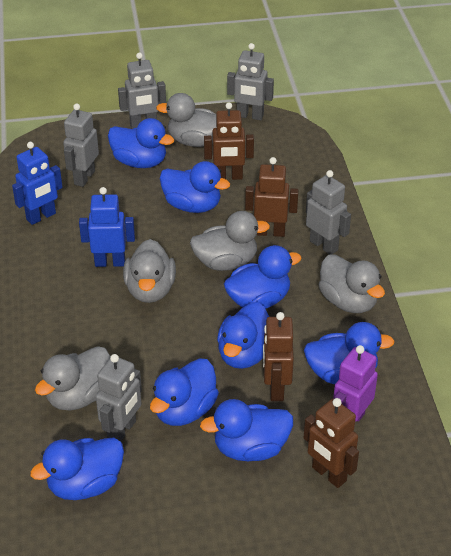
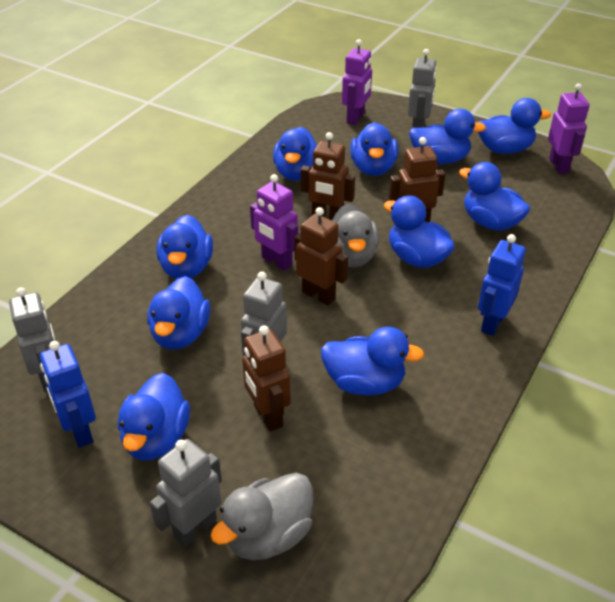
blue duck: 8 -> 10
grey duck: 5 -> 2
grey robot: 5 -> 4
purple robot: 1 -> 3

